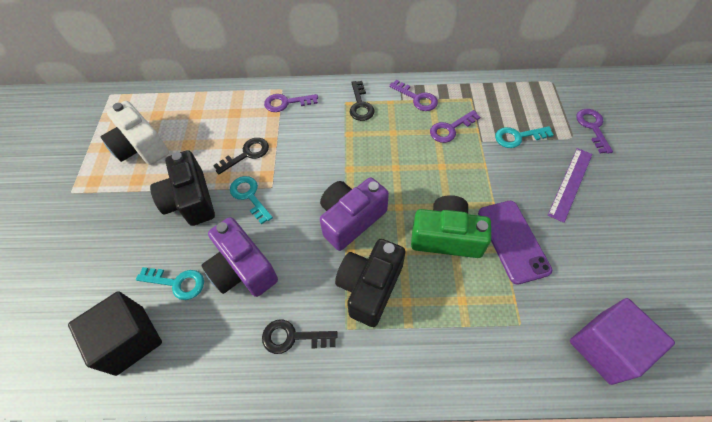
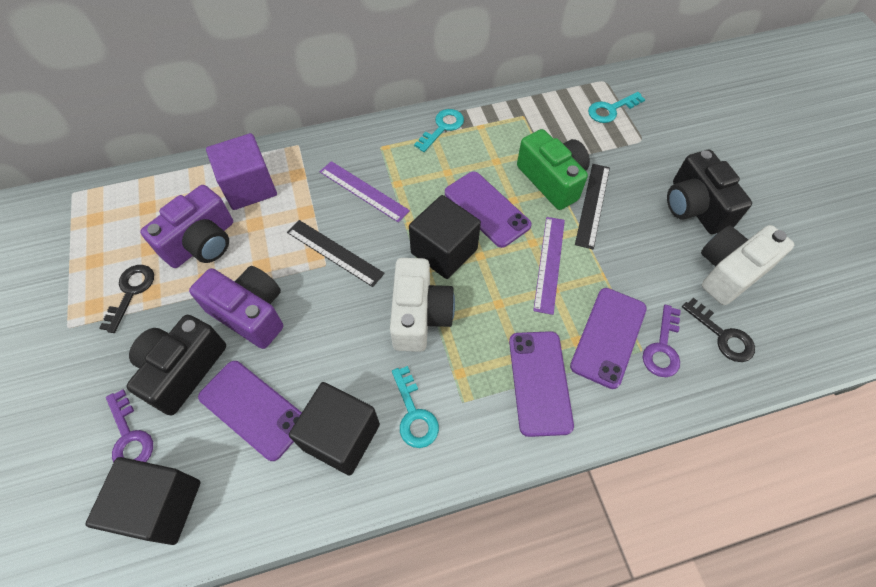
black cube: 1 -> 3
black key: 3 -> 2
black ruler: 0 -> 2
purple key: 4 -> 2
purple phone: 1 -> 4
purple ruler: 1 -> 2
white camera: 1 -> 2

